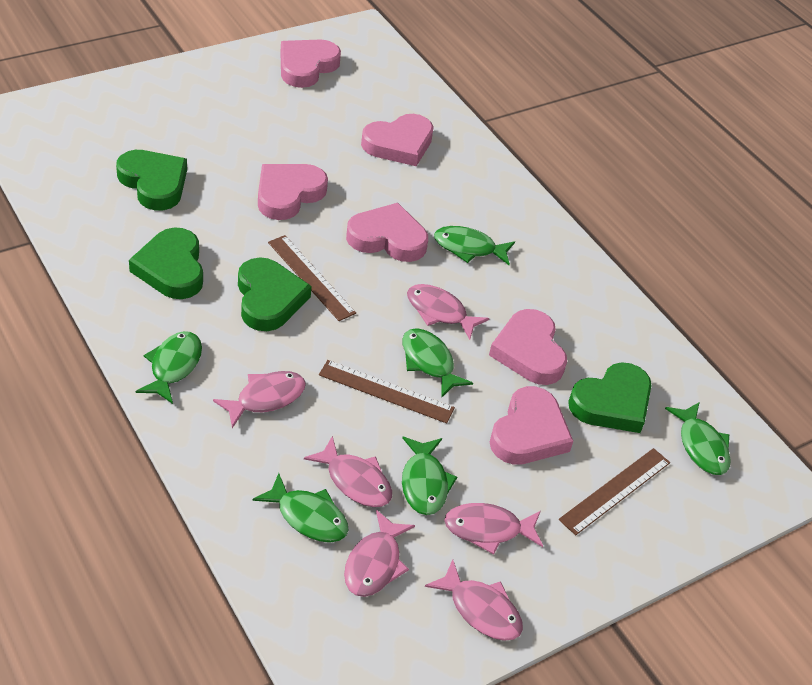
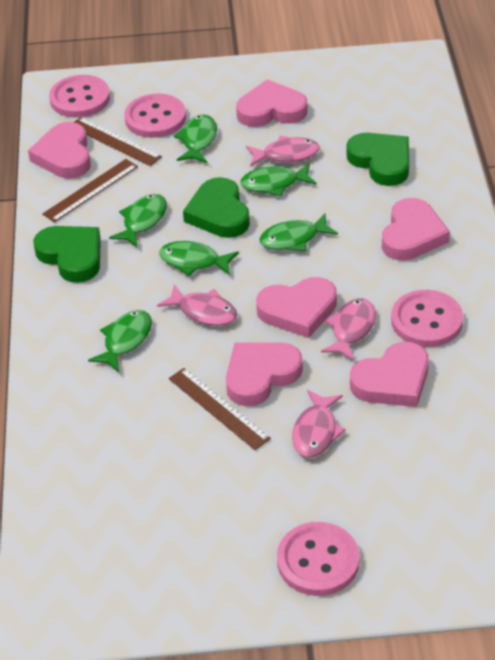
green heart: 4 -> 3
pink button: 0 -> 4
pink fish: 6 -> 4

